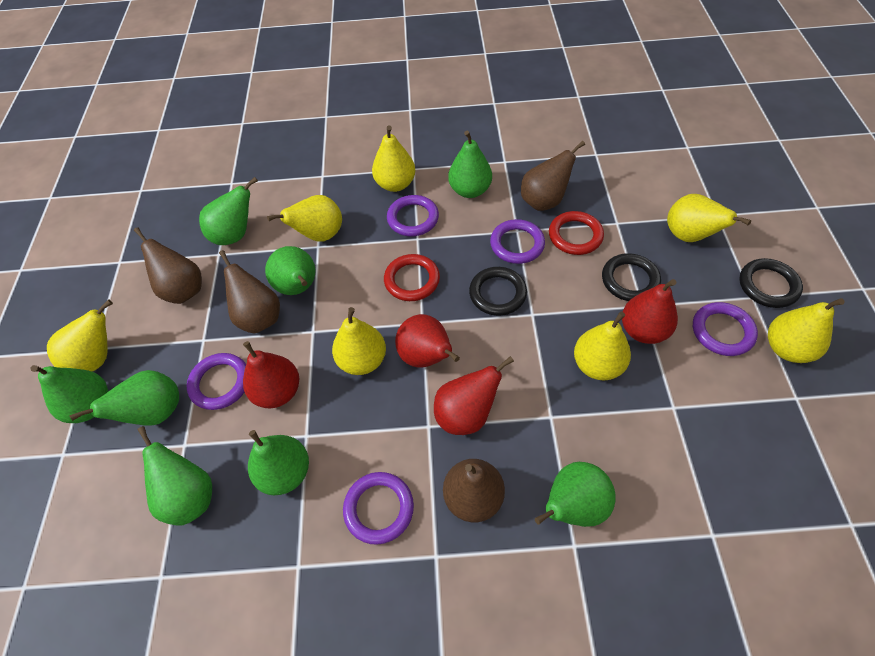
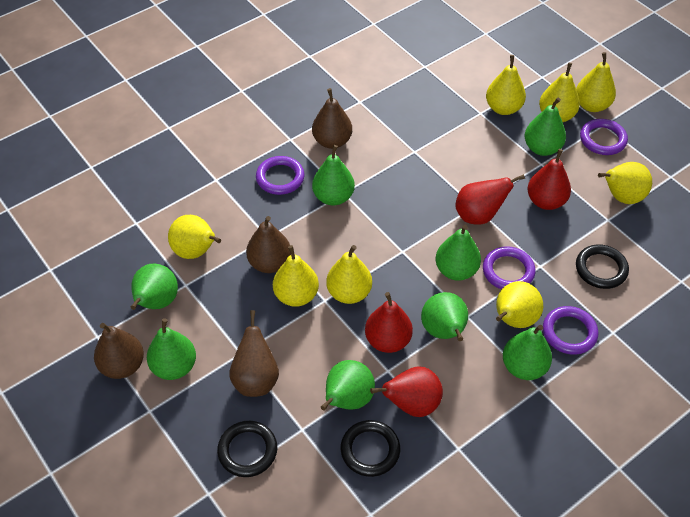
purple ring: 5 -> 4
red ring: 2 -> 0
yellow pear: 7 -> 8

